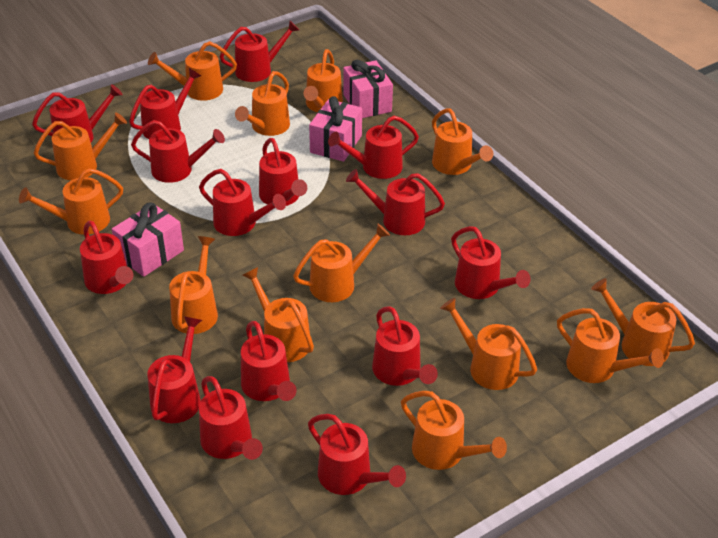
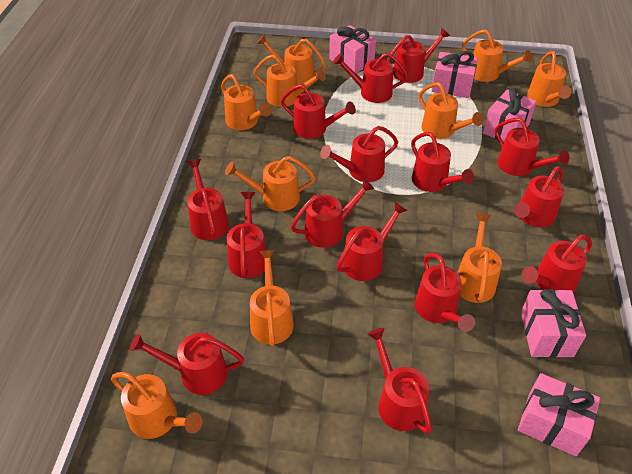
orange watering can: 13 -> 10
pink gift: 3 -> 5

